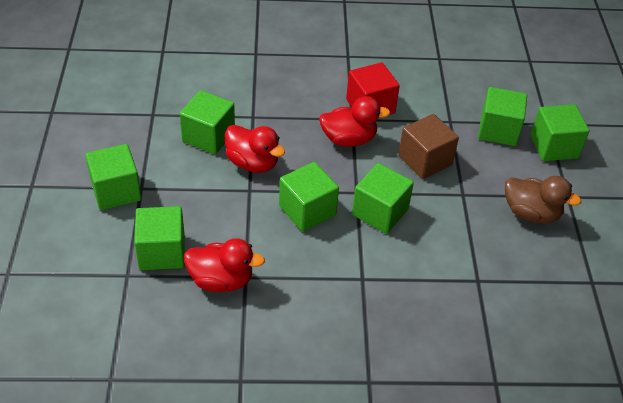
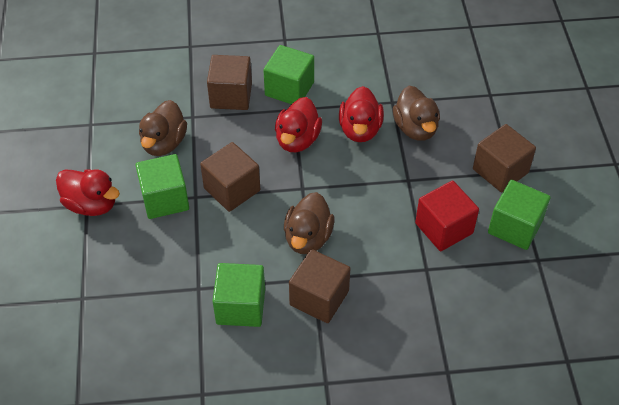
brown cube: 1 -> 4
brown duck: 1 -> 3
green cube: 7 -> 4

